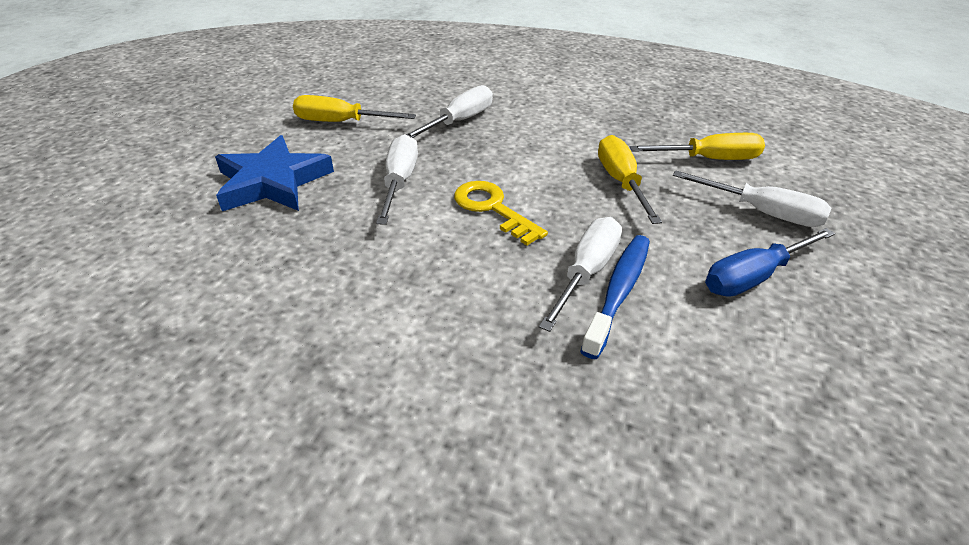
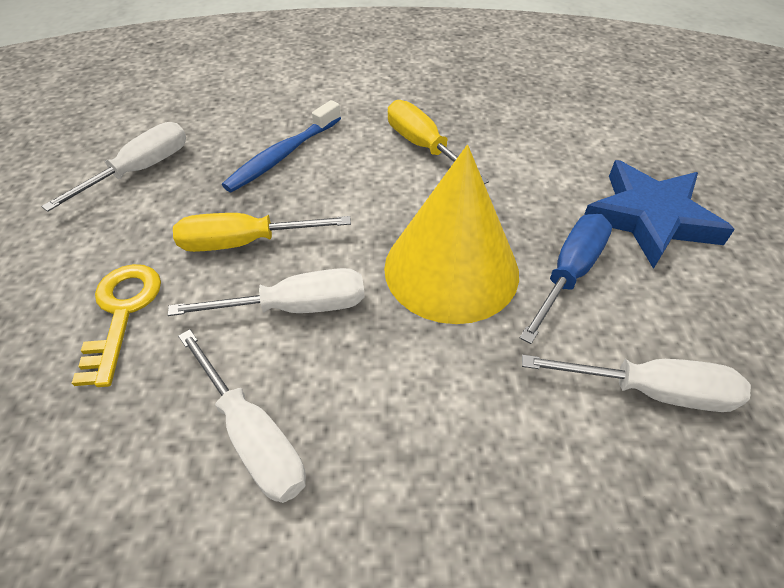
yellow cone: 0 -> 1
yellow screwdriver: 3 -> 2

